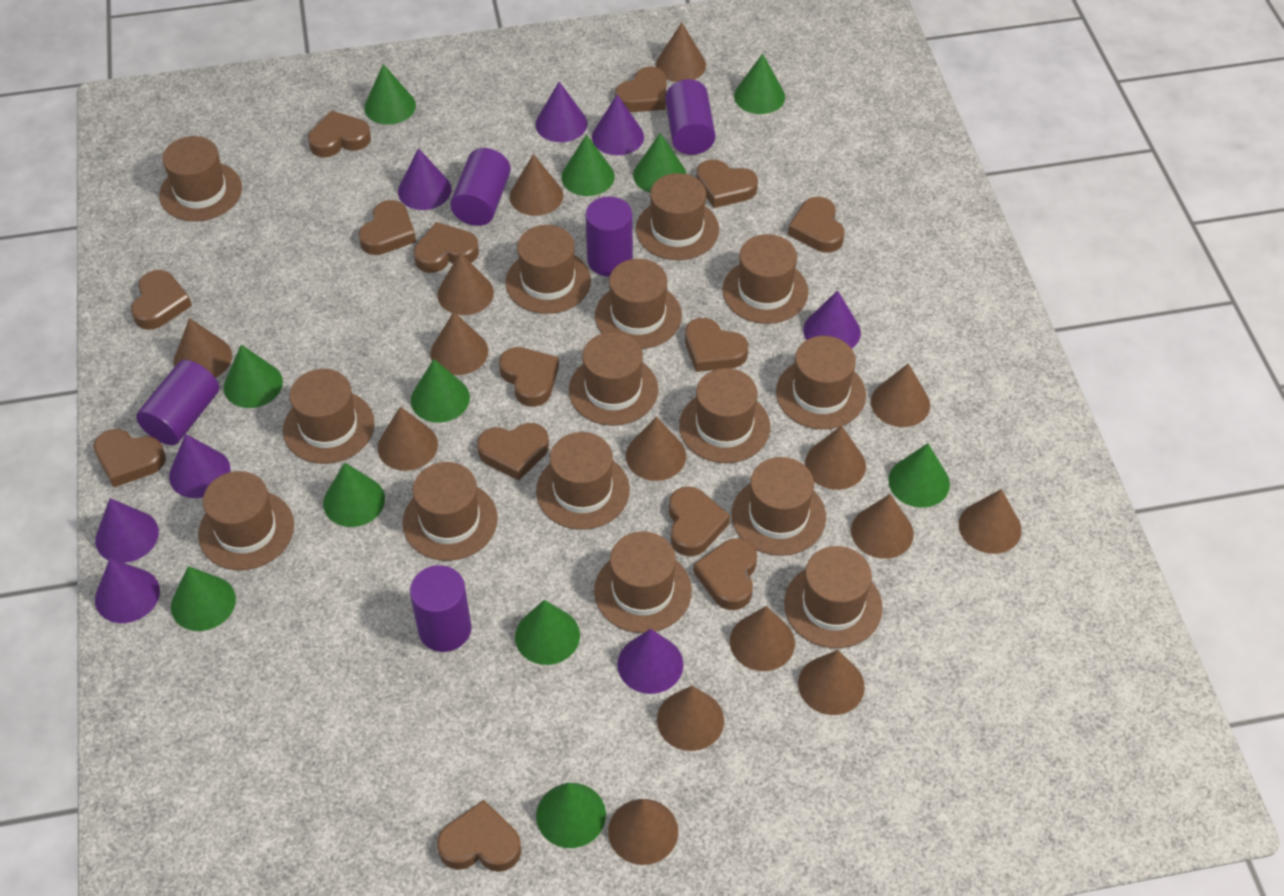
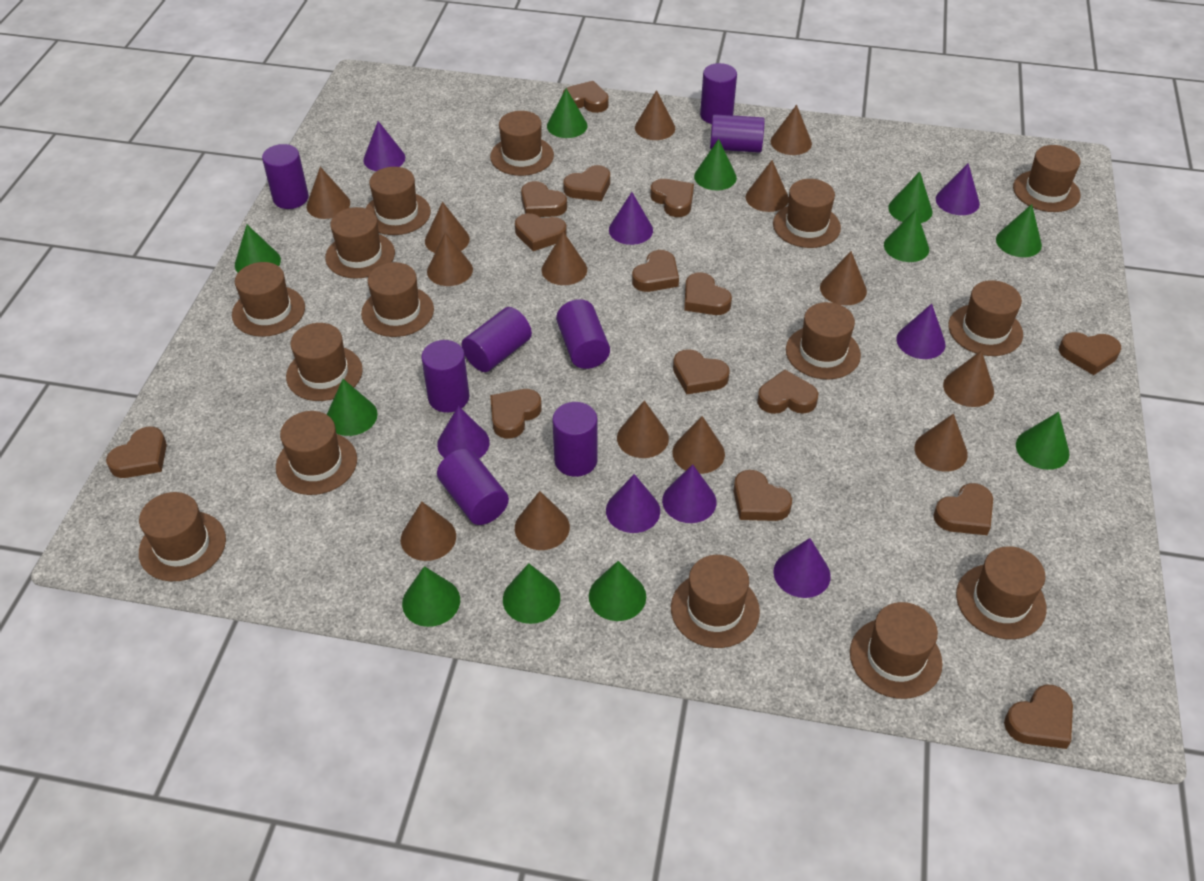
brown cone: 15 -> 14
brown heart: 14 -> 15
purple cylinder: 5 -> 8

